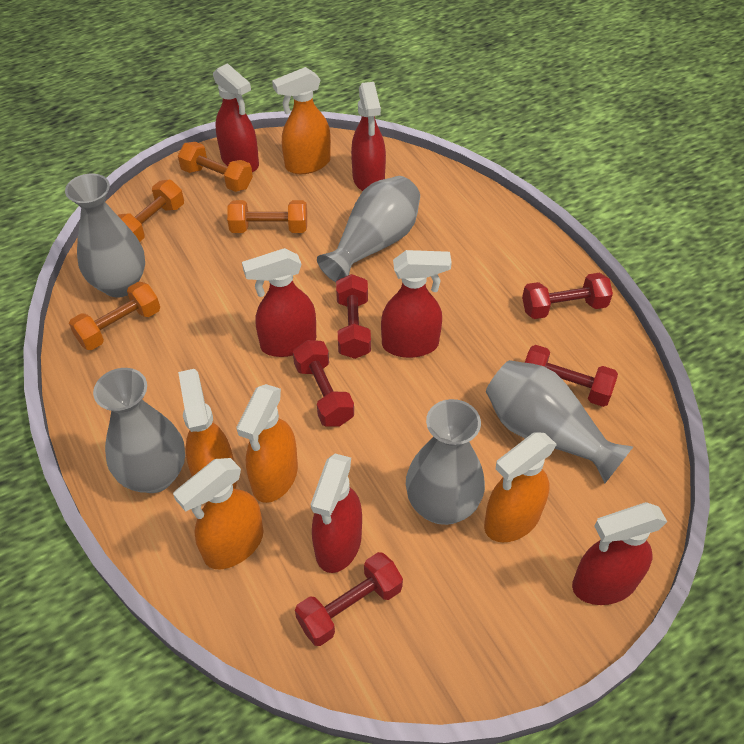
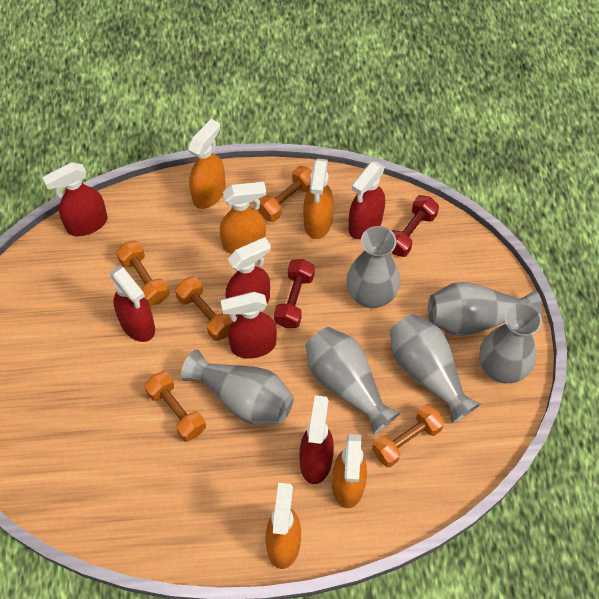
grey vase: 5 -> 6
orange dumbbell: 4 -> 5
red dumbbell: 5 -> 2

